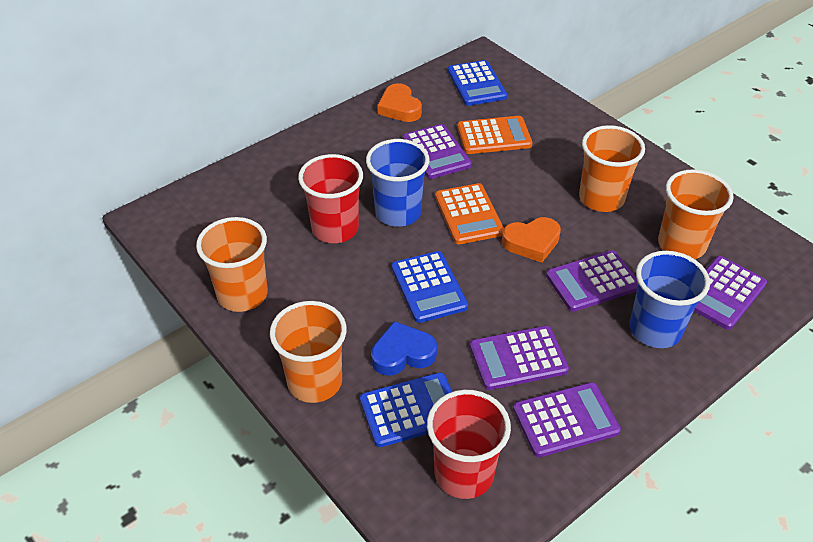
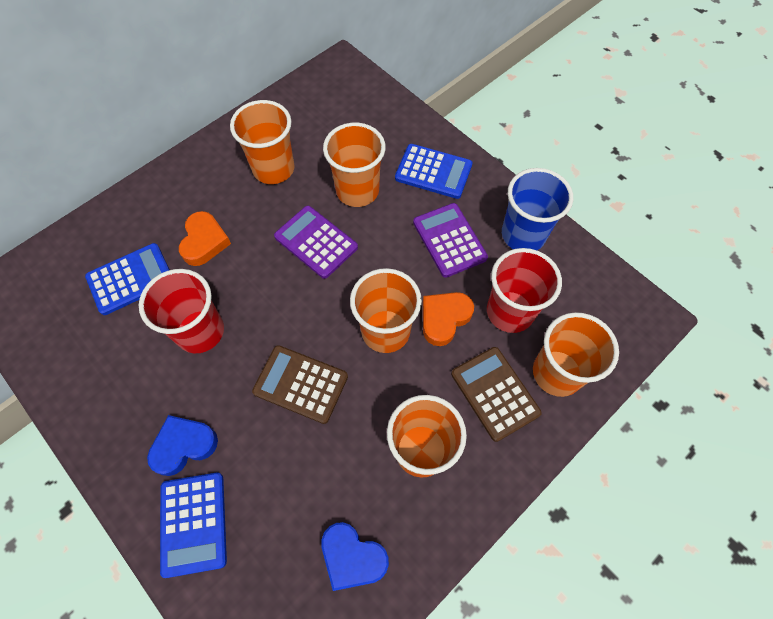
blue cup: 2 -> 1
blue heart: 1 -> 2
brown calculator: 0 -> 2
orange calculator: 2 -> 0
orange cup: 4 -> 5
purple calculator: 5 -> 2

